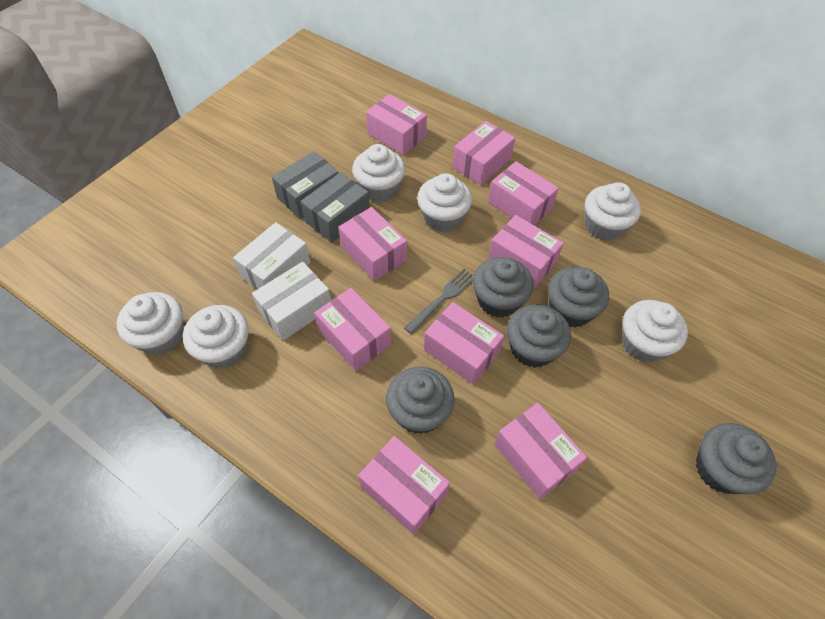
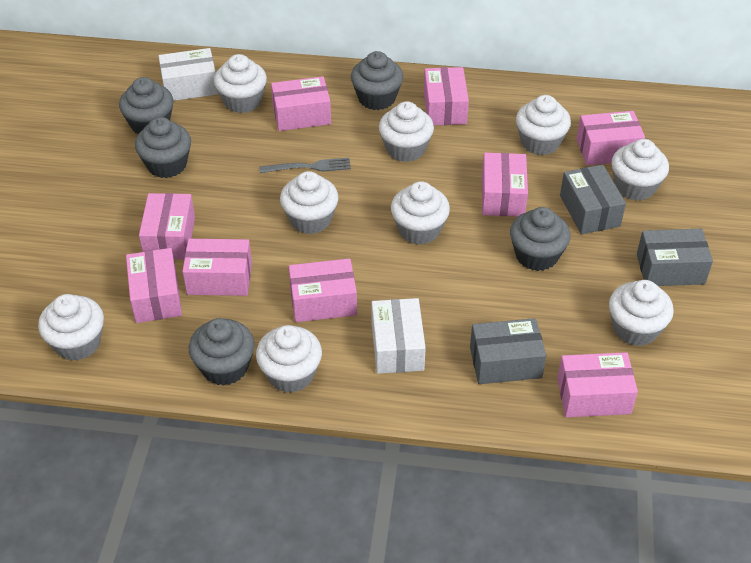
grey box: 2 -> 3
white cupcake: 6 -> 9

